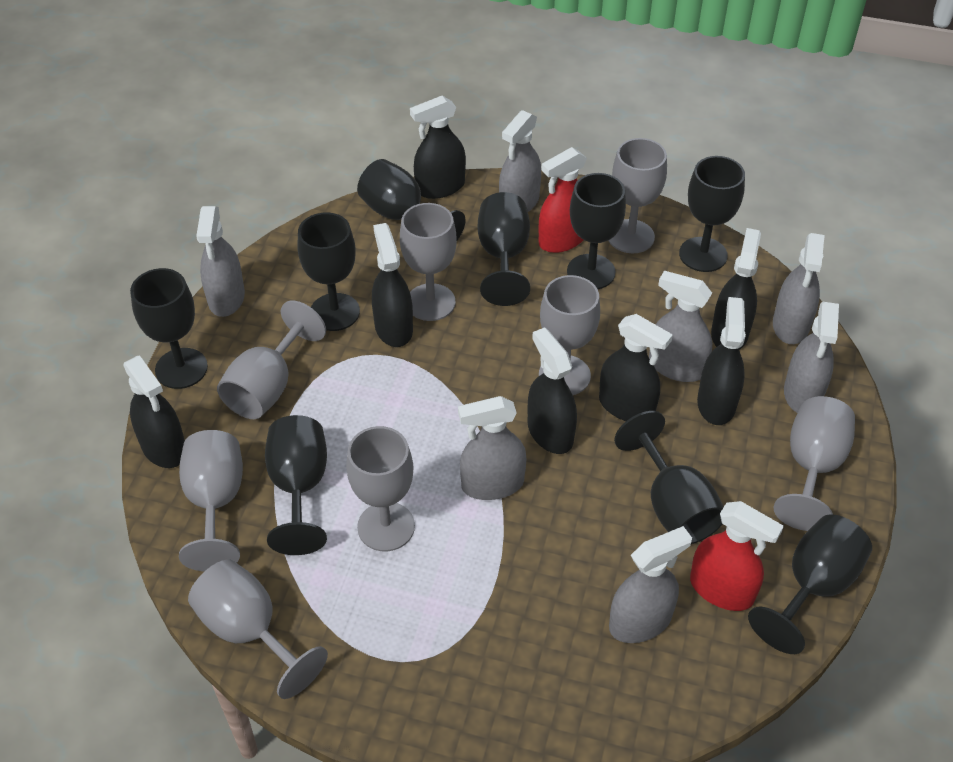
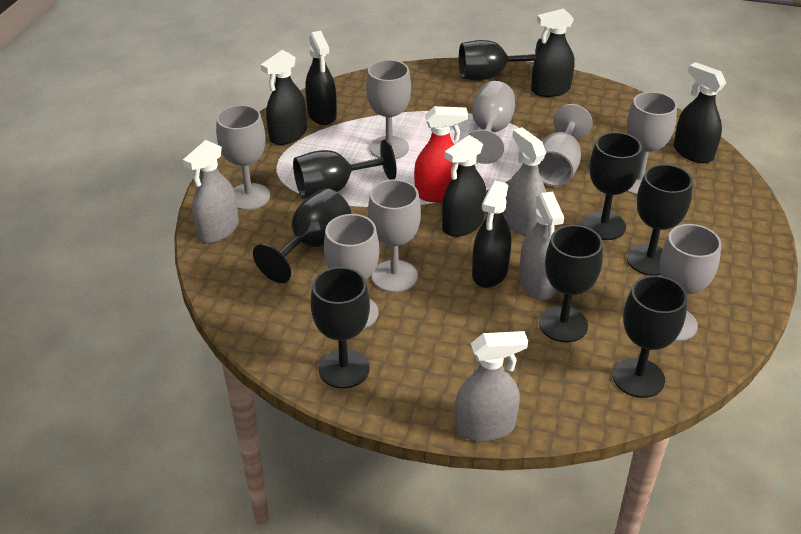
black goblet: 9 -> 8
black spray bottle: 7 -> 6
grey spray bottle: 7 -> 4
red spray bottle: 2 -> 1

